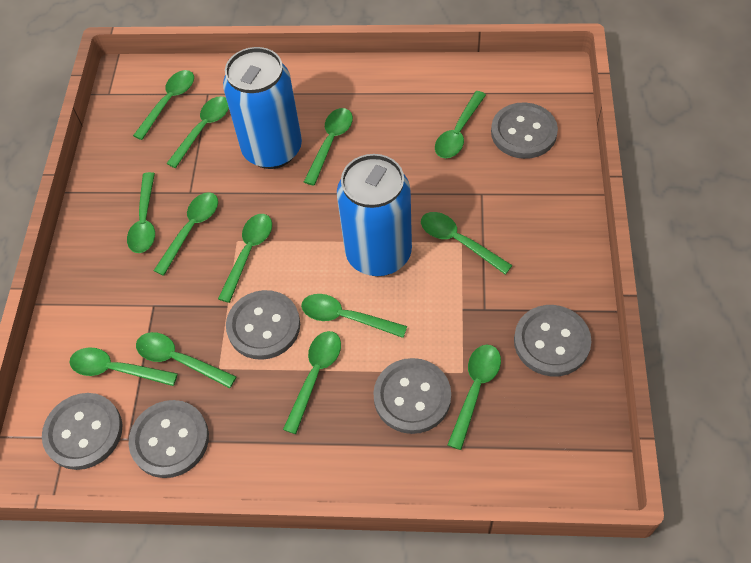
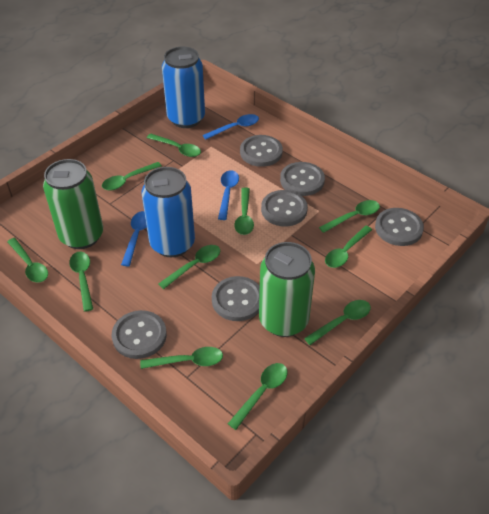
blue spoon: 0 -> 3
green can: 0 -> 2
green spoon: 13 -> 11

